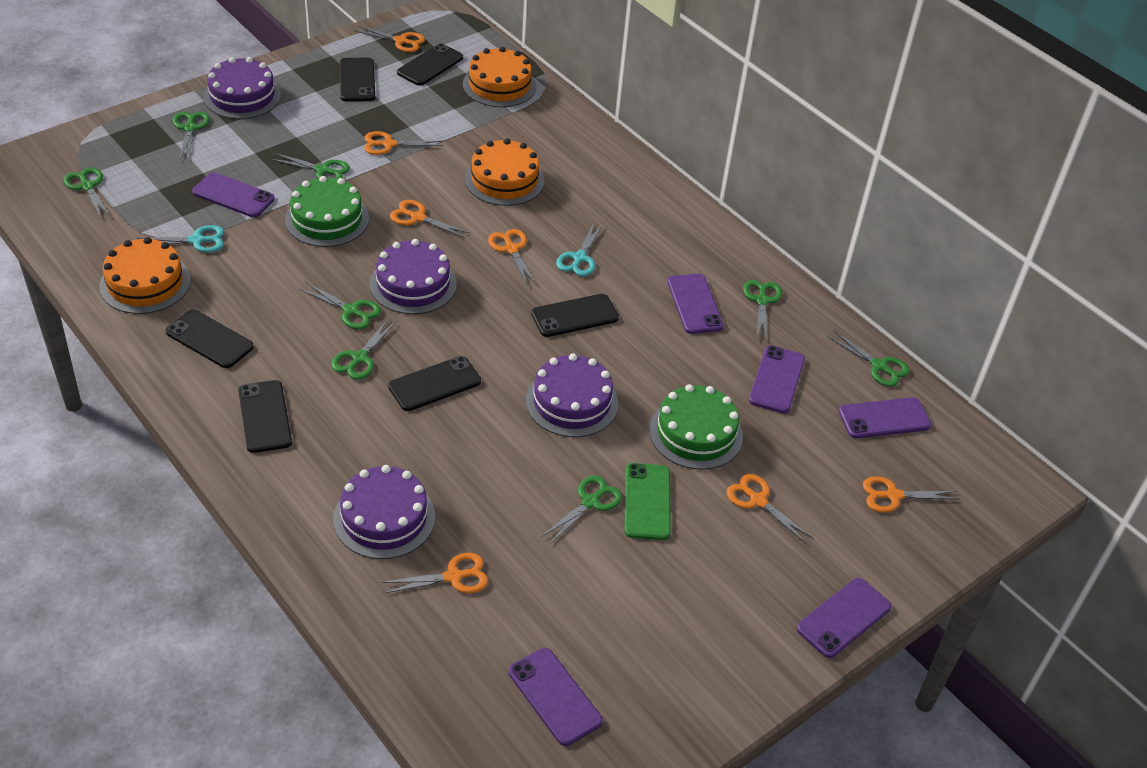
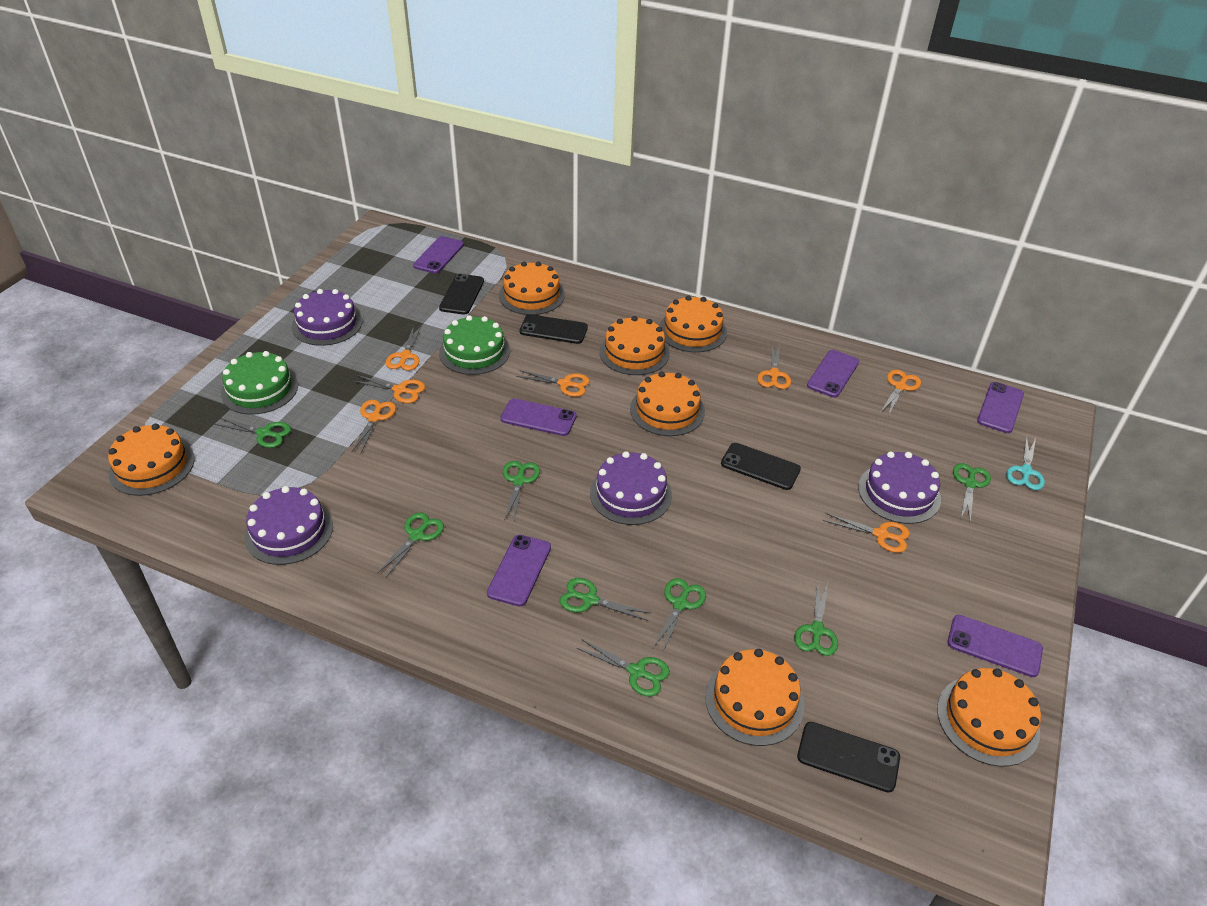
black phone: 6 -> 4
green phone: 1 -> 0
orange cake: 3 -> 7
turquoise scissors: 2 -> 1

